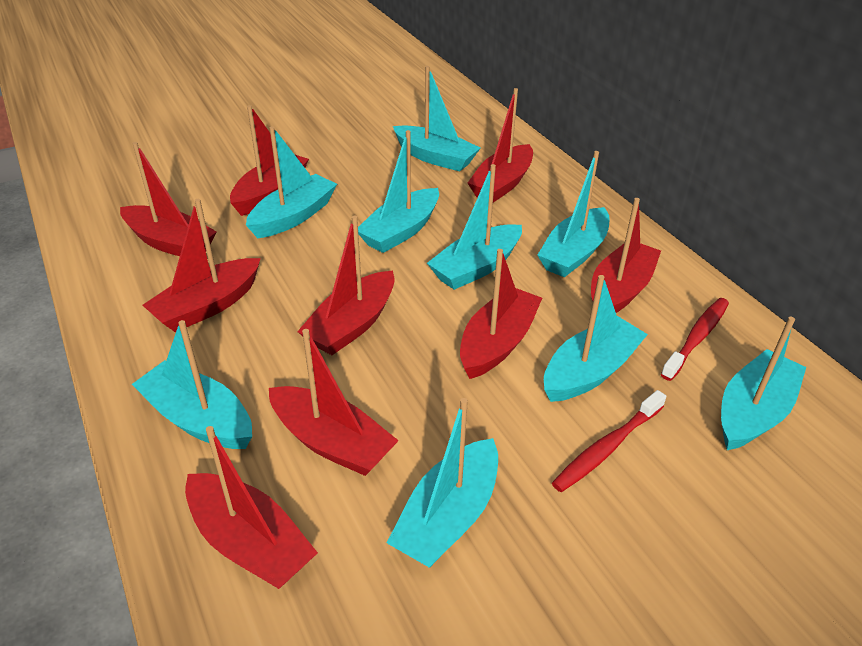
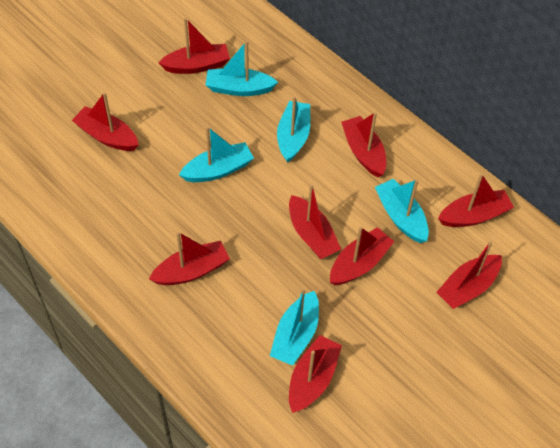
red toothbrush: 2 -> 0
turquoise boat: 9 -> 5

